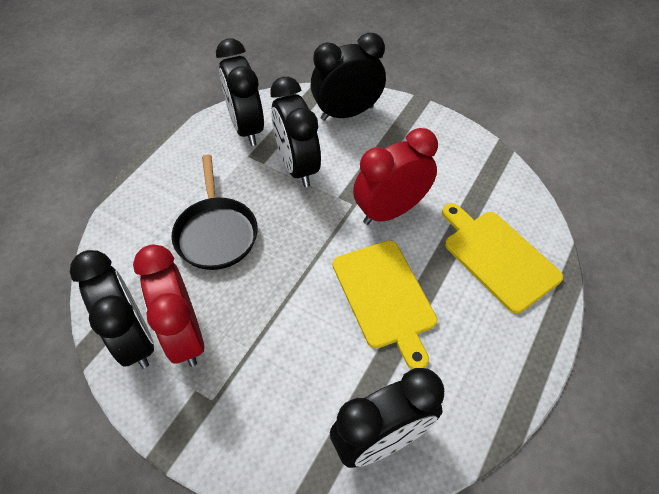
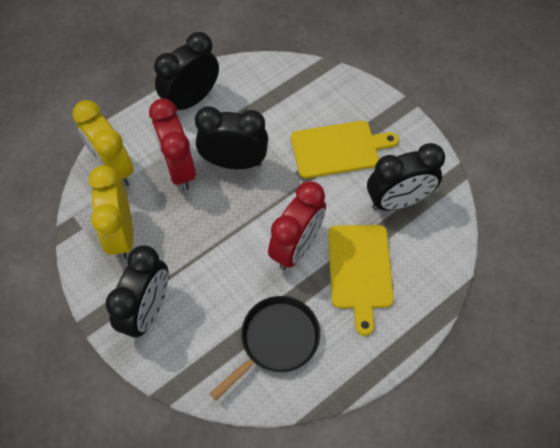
black clock: 5 -> 4
yellow clock: 0 -> 2

